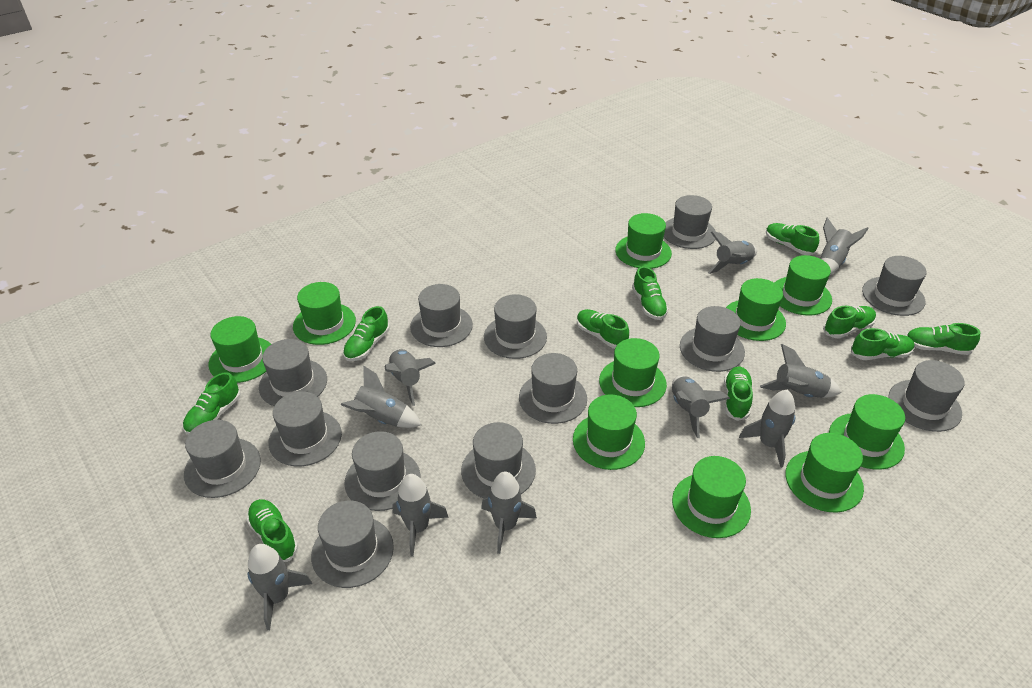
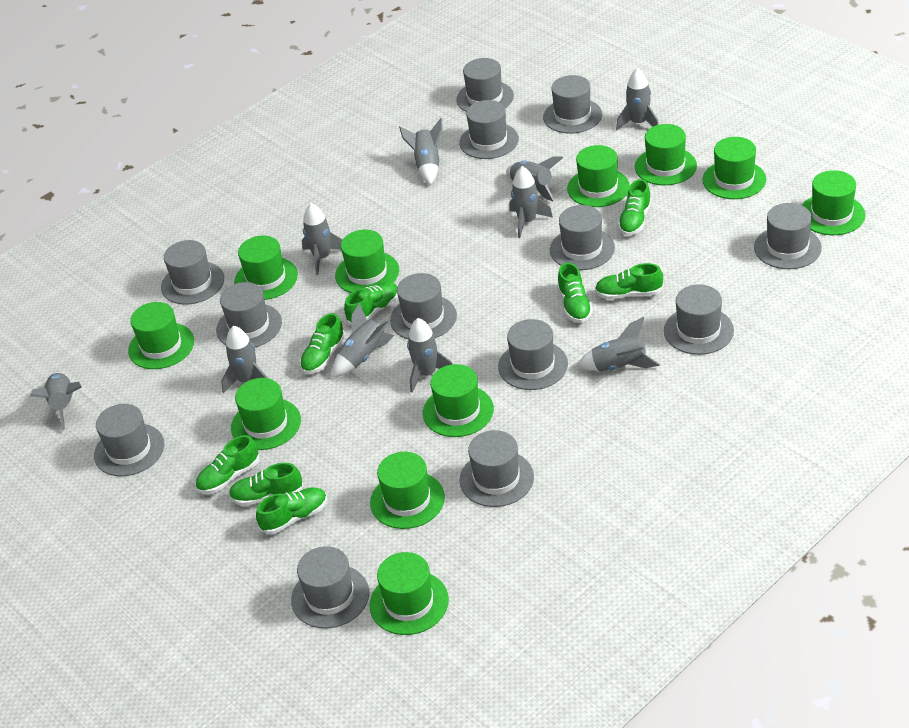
green hat: 10 -> 11
green shoe: 10 -> 8

